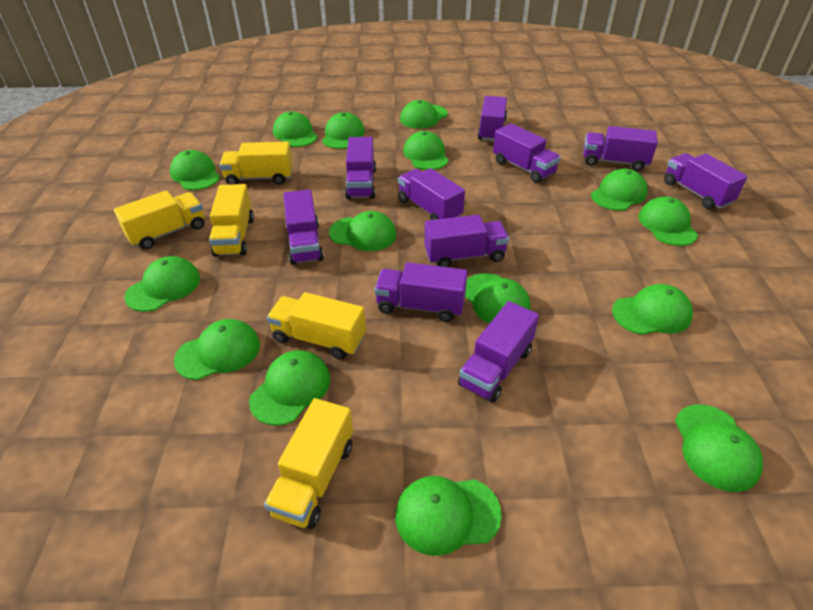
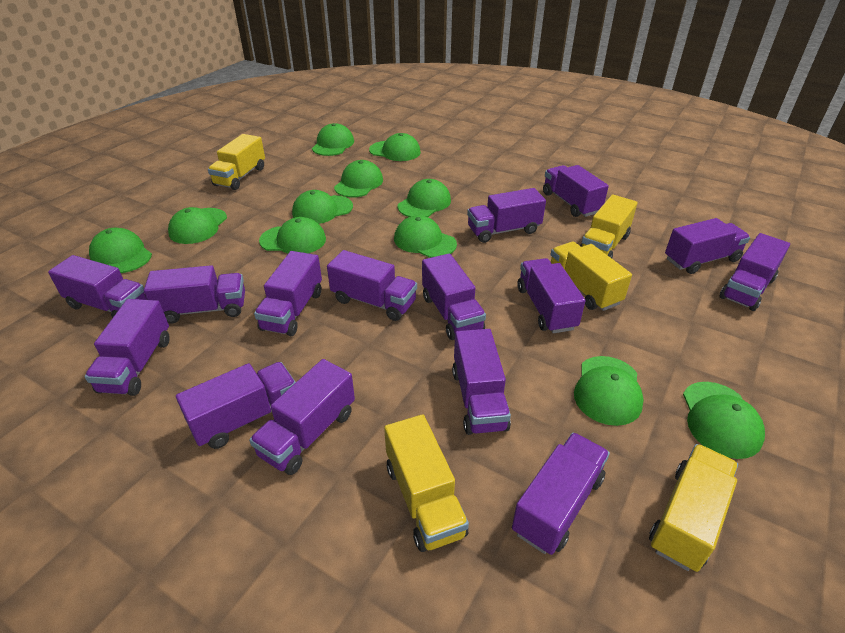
green cap: 15 -> 11
purple truck: 10 -> 15

